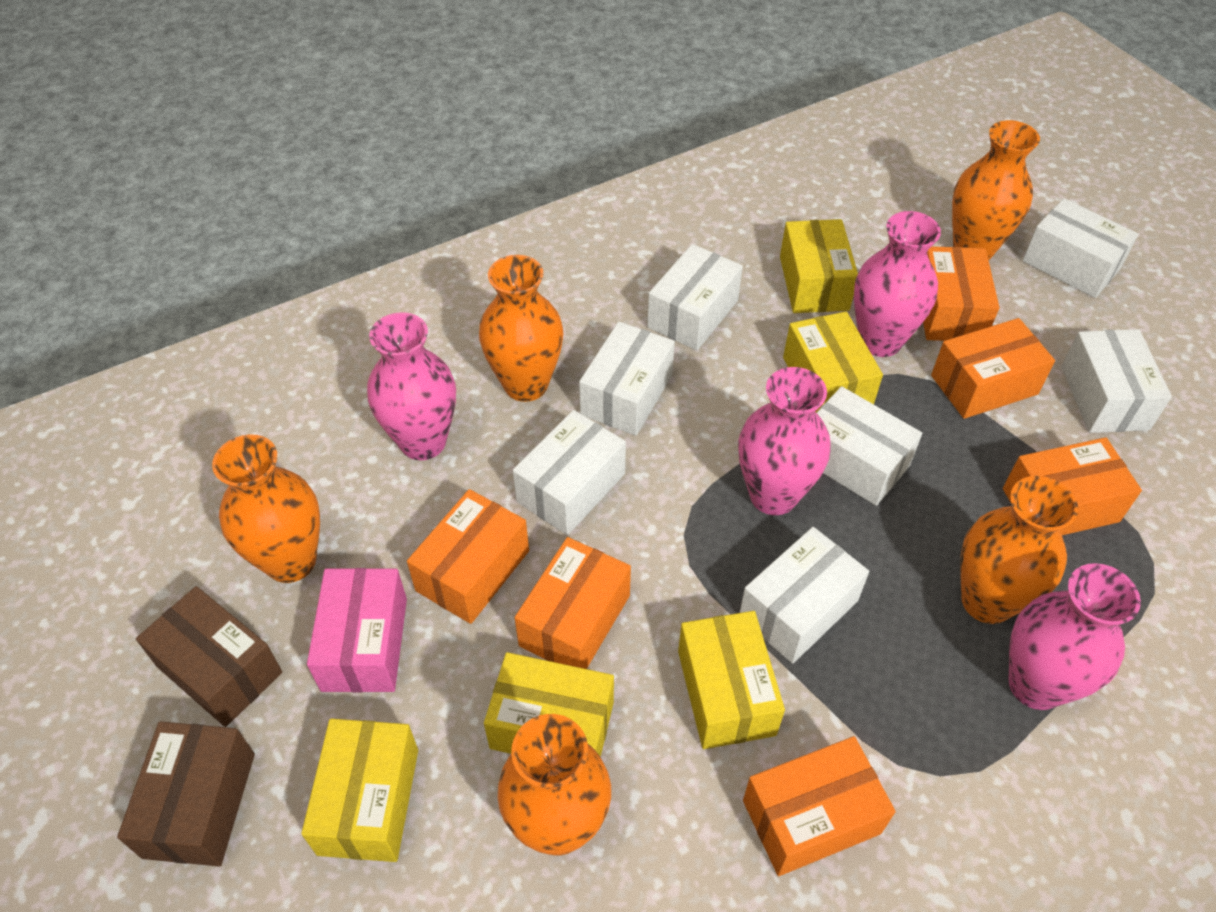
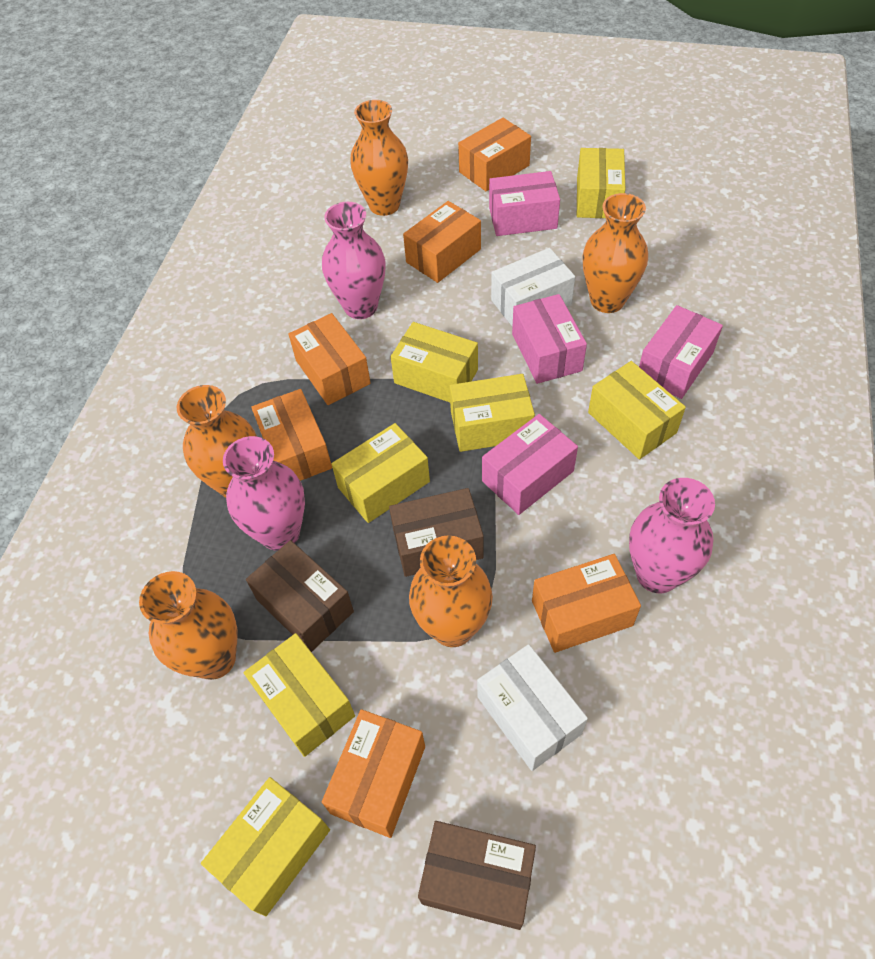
brown box: 2 -> 3
pink box: 1 -> 4
pink vase: 4 -> 3
white box: 7 -> 2
yellow box: 5 -> 7

